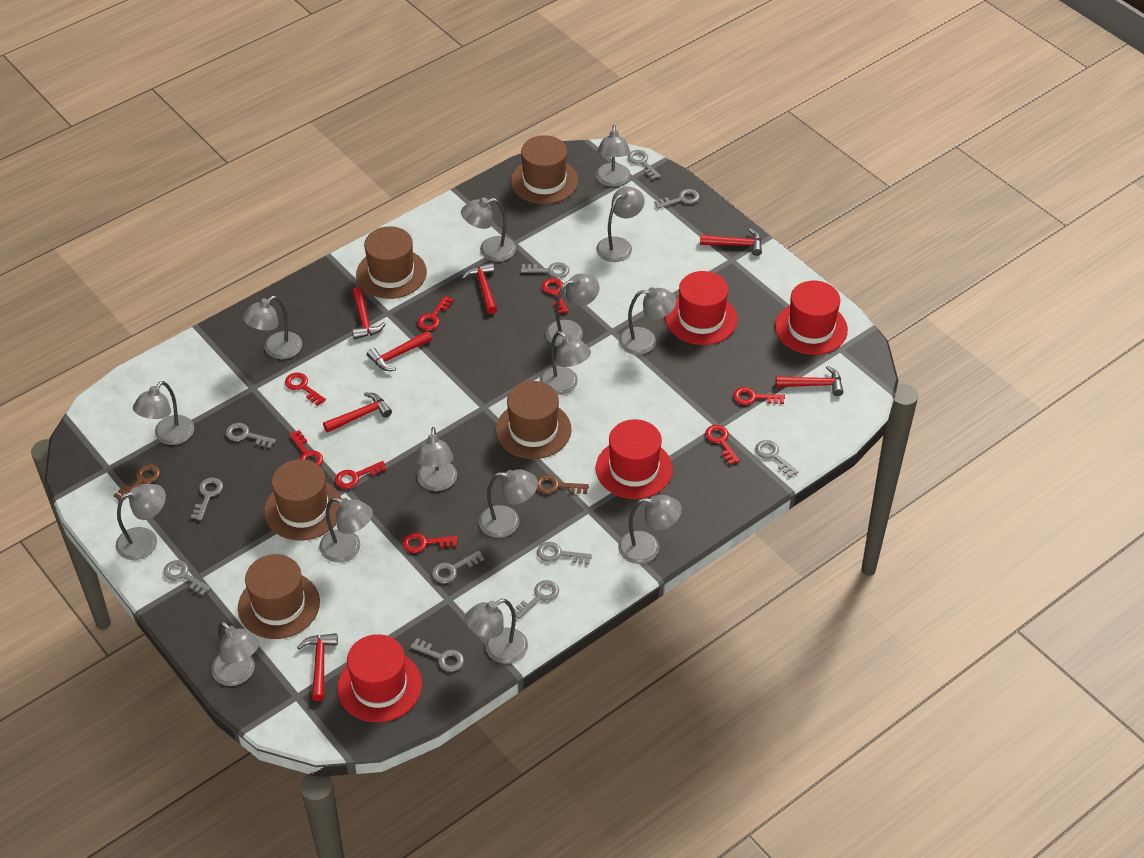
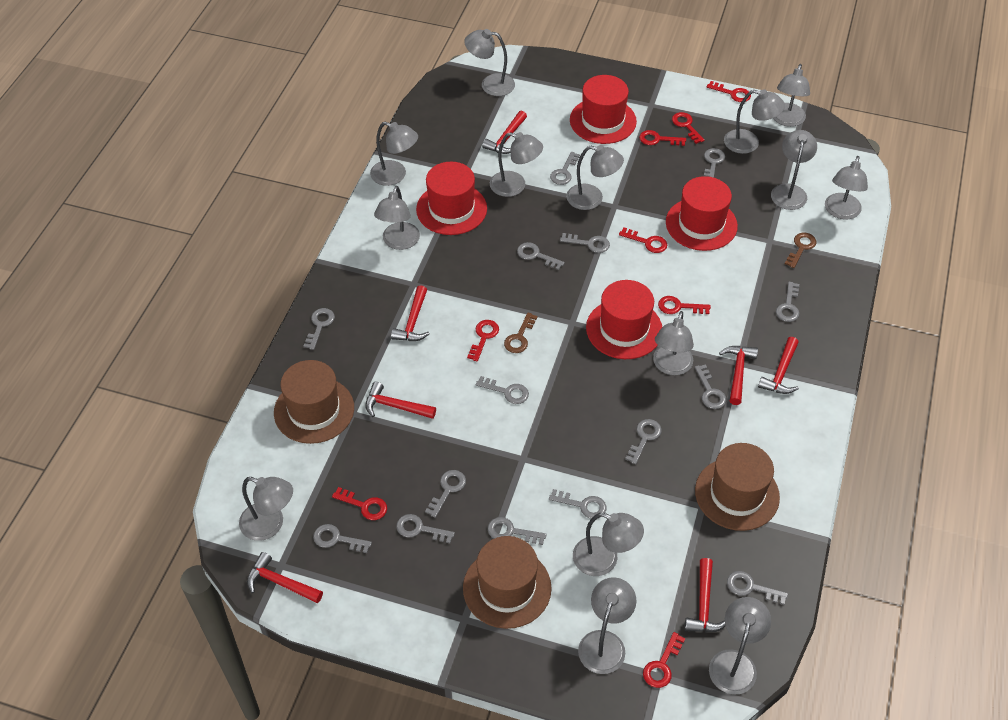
brown hat: 5 -> 3
grey key: 11 -> 15
grey lamp: 15 -> 14

